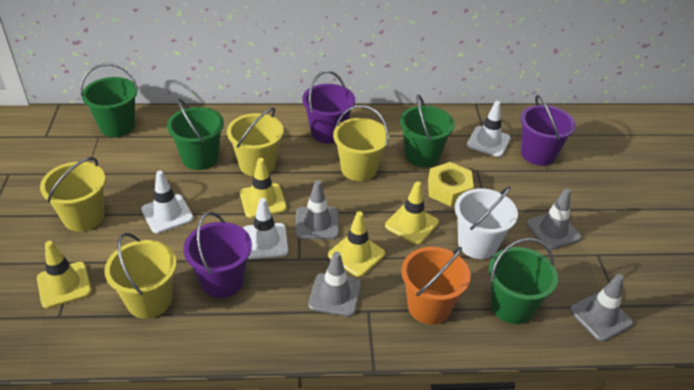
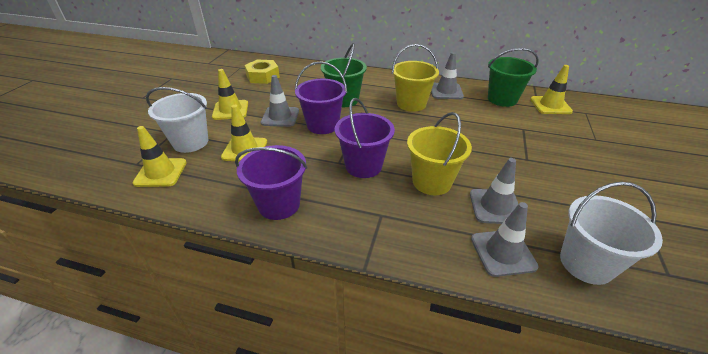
green bucket: 4 -> 2
orange bucket: 1 -> 0
white bucket: 1 -> 2
white traffic cone: 3 -> 0
yellow bucket: 4 -> 2

